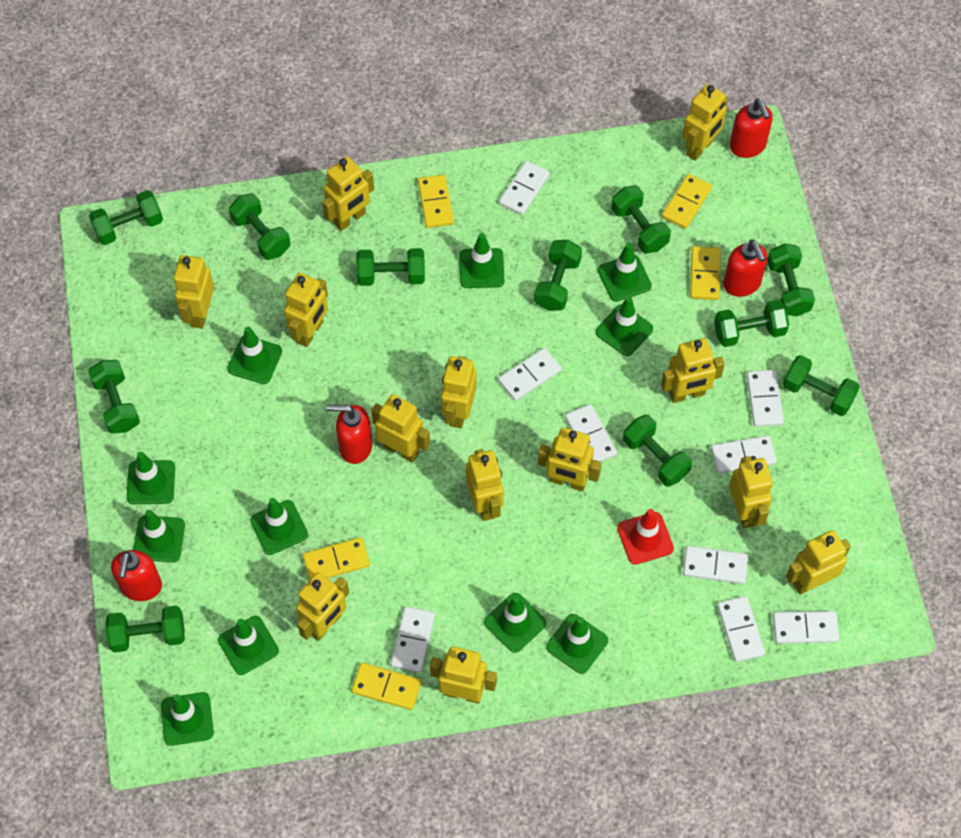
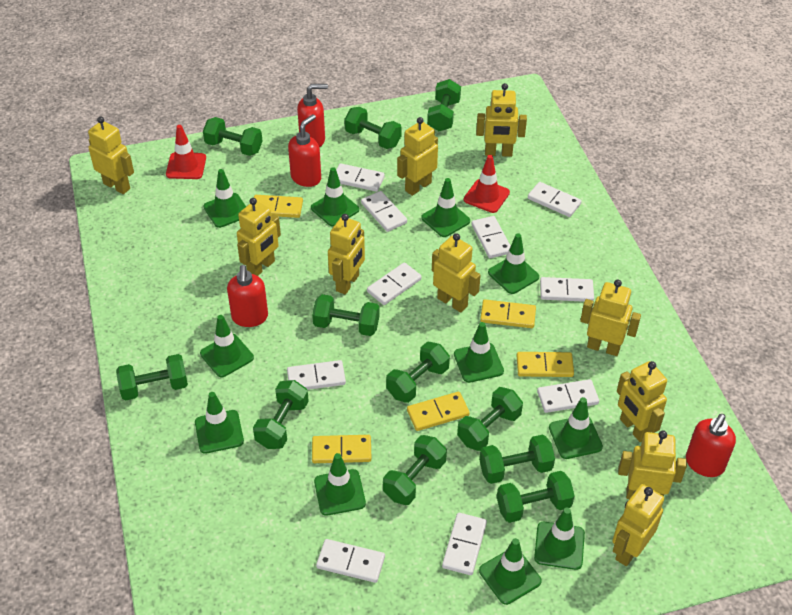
red traffic cone: 1 -> 2
white domino: 9 -> 10
yellow robot: 13 -> 10

